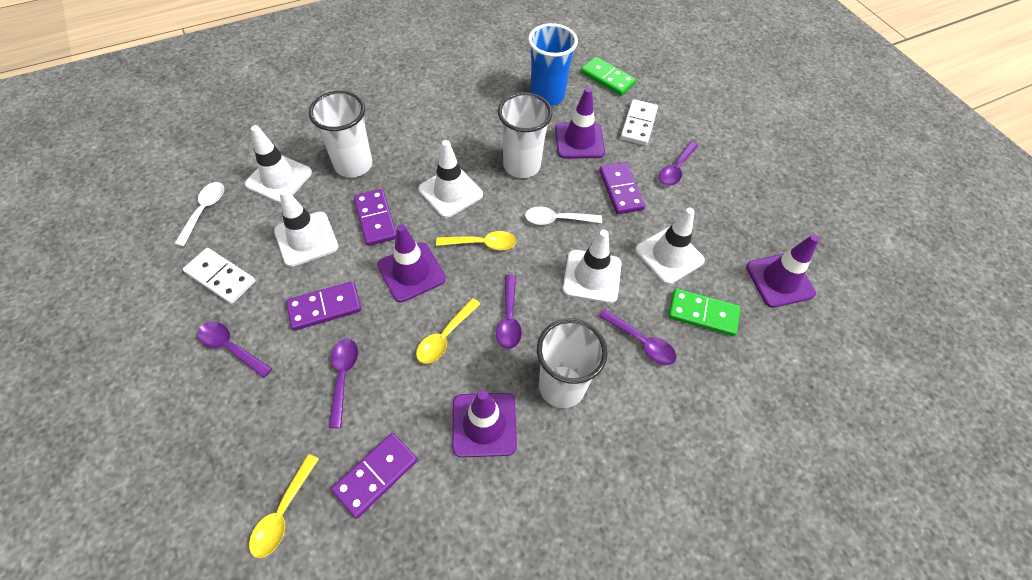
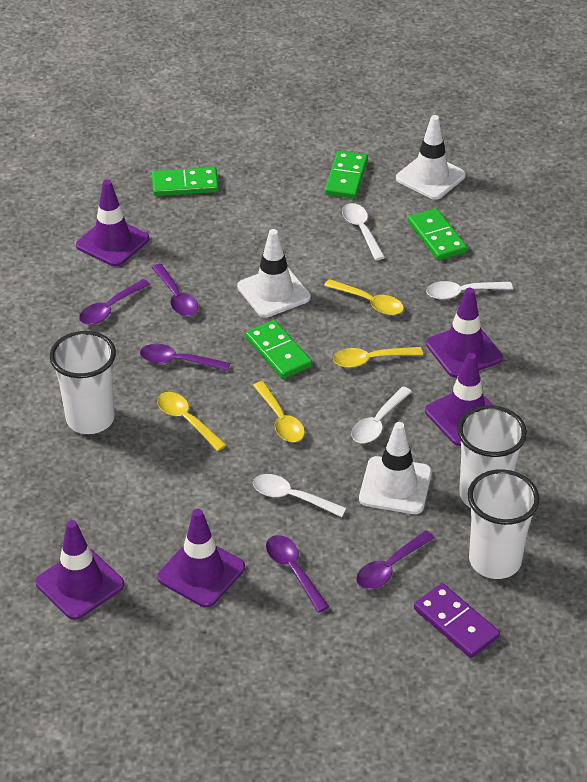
blue cup: 1 -> 0
green domino: 2 -> 4
purple domino: 4 -> 1
purple traffic cone: 4 -> 5
white domino: 2 -> 0
white spoon: 2 -> 4
white traffic cone: 5 -> 3
yellow spoon: 3 -> 4

